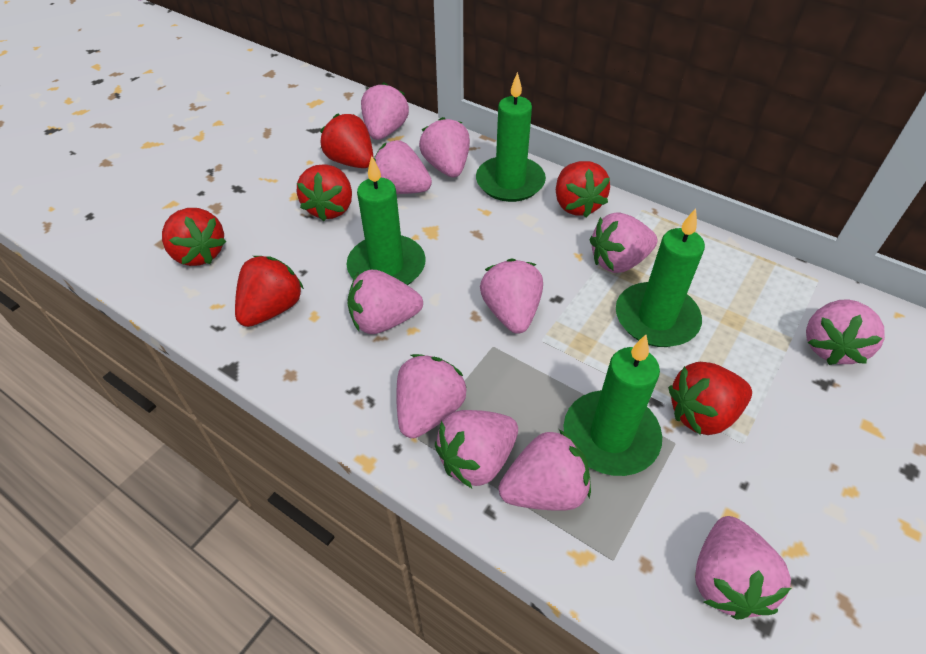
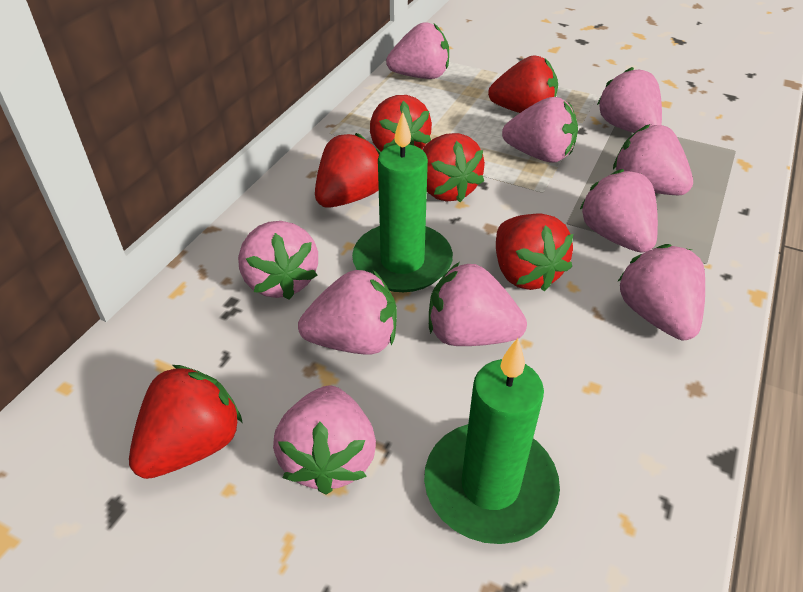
green candle: 4 -> 2
pink strawberry: 11 -> 10

